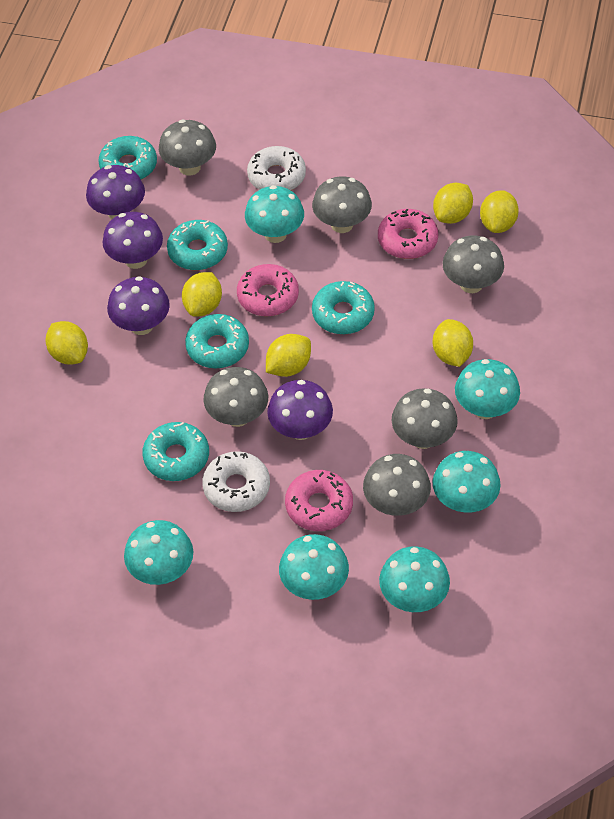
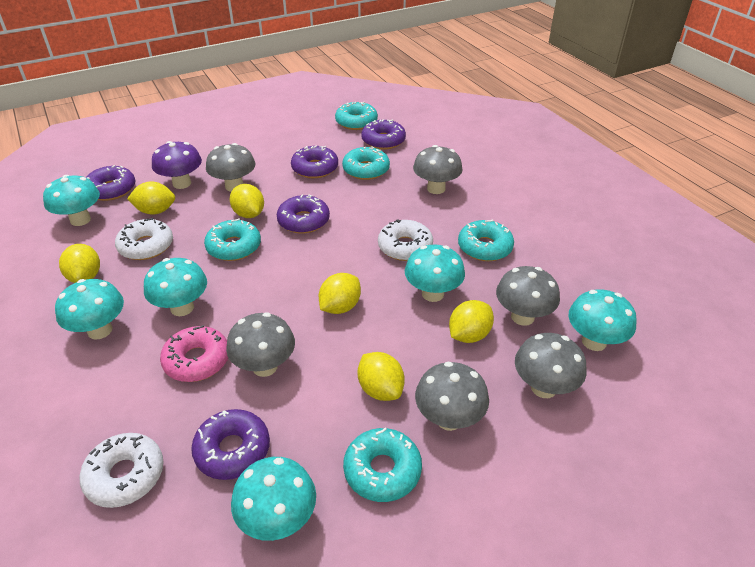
pink donut: 3 -> 1
purple donut: 0 -> 5
purple mushroom: 4 -> 1
white donut: 2 -> 3

